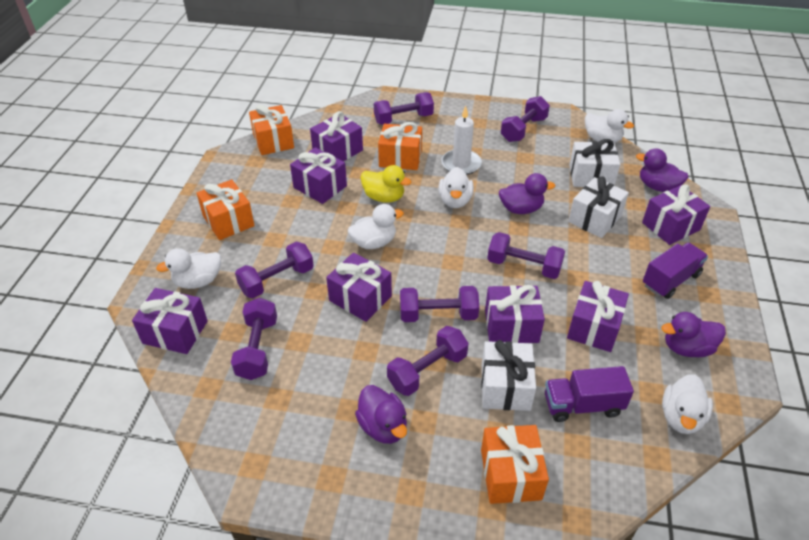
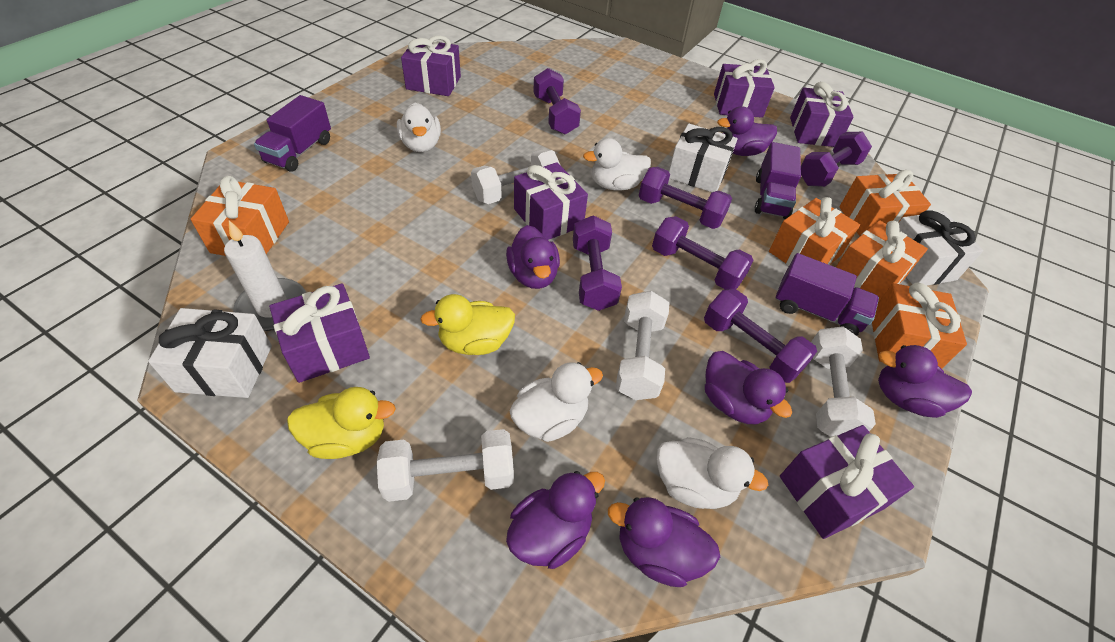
orange gift: 4 -> 5
purple duck: 4 -> 6
purple dumbbell: 7 -> 6
purple gift: 7 -> 6
purple truck: 2 -> 3
white duck: 5 -> 4
white dumbbell: 0 -> 4
yellow duck: 1 -> 2

